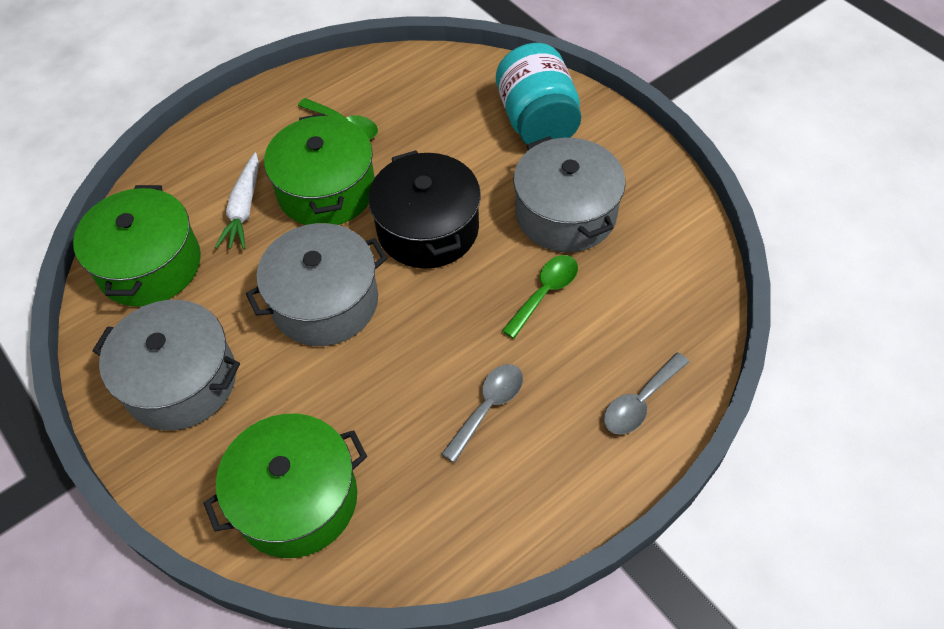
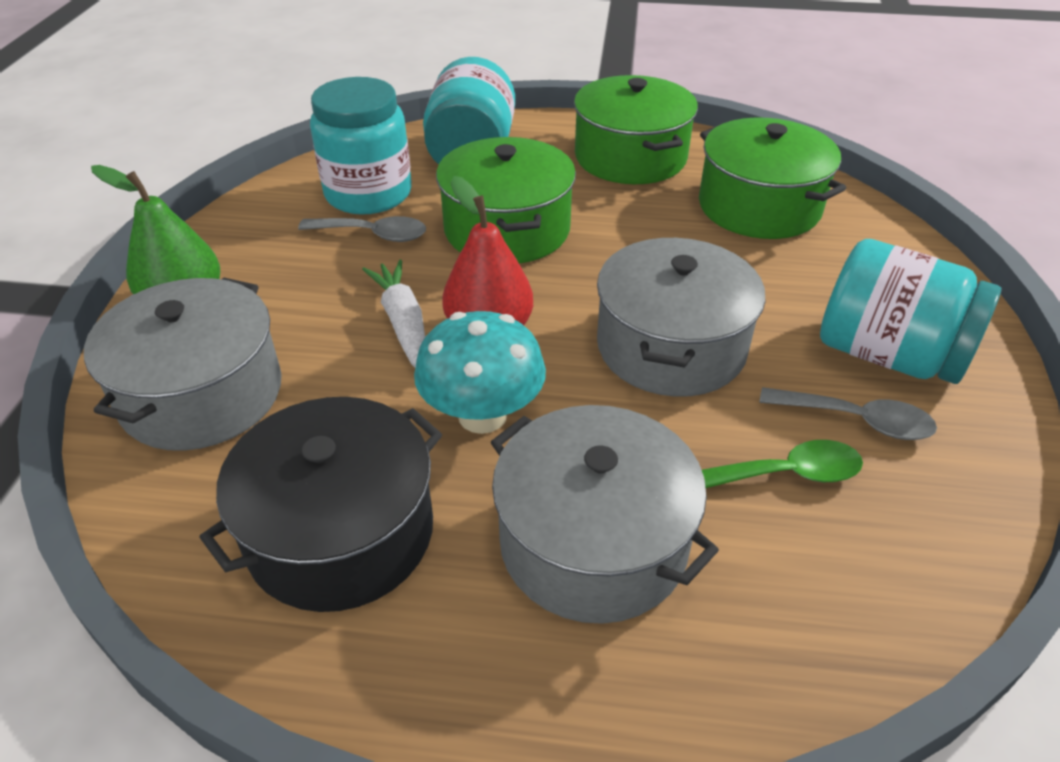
green pear: 0 -> 1
green spoon: 2 -> 1
red pear: 0 -> 1
turquoise jar: 1 -> 3
turquoise mushroom: 0 -> 1

